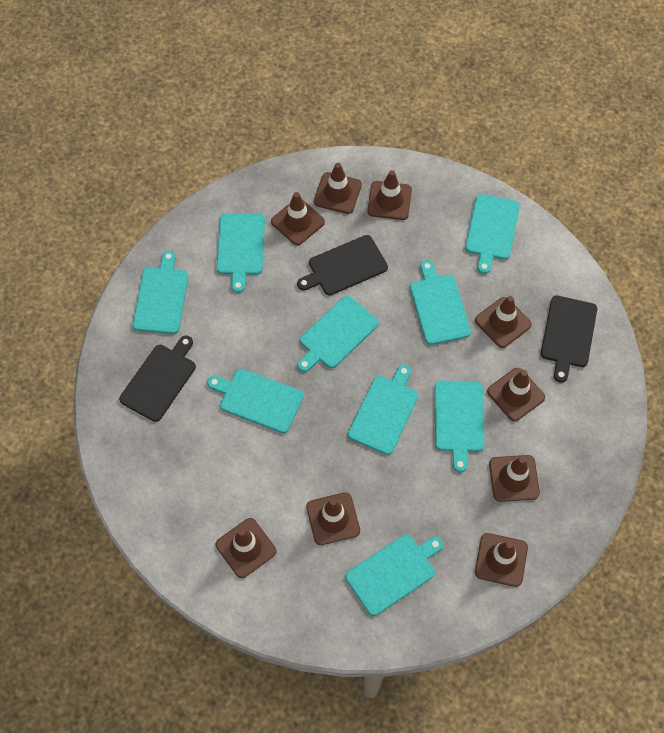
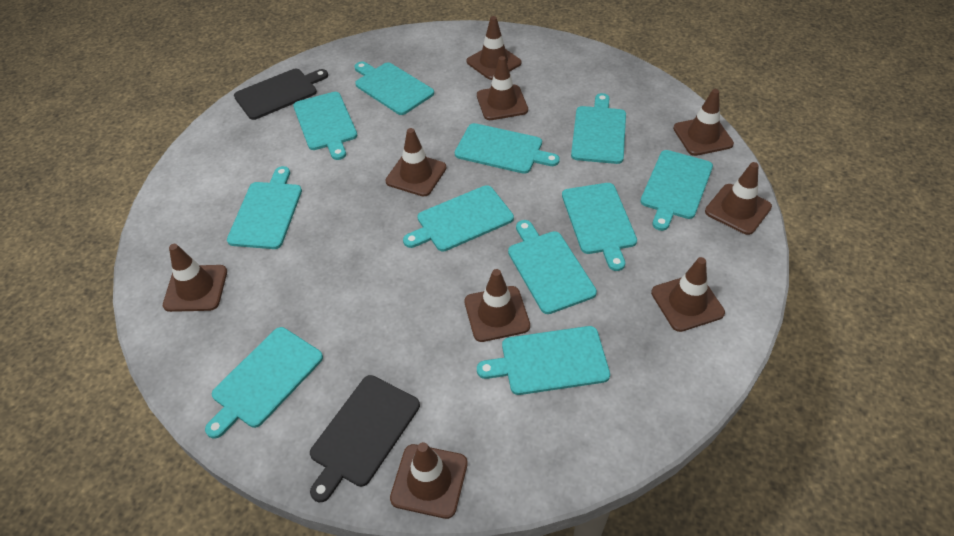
black cutting board: 3 -> 2
turquoise cutting board: 9 -> 11

